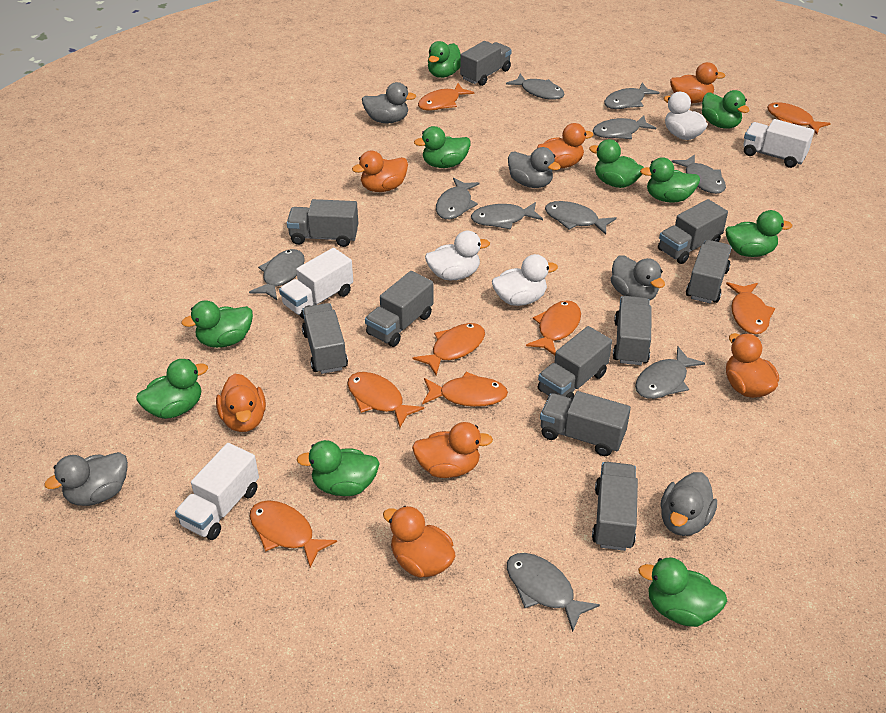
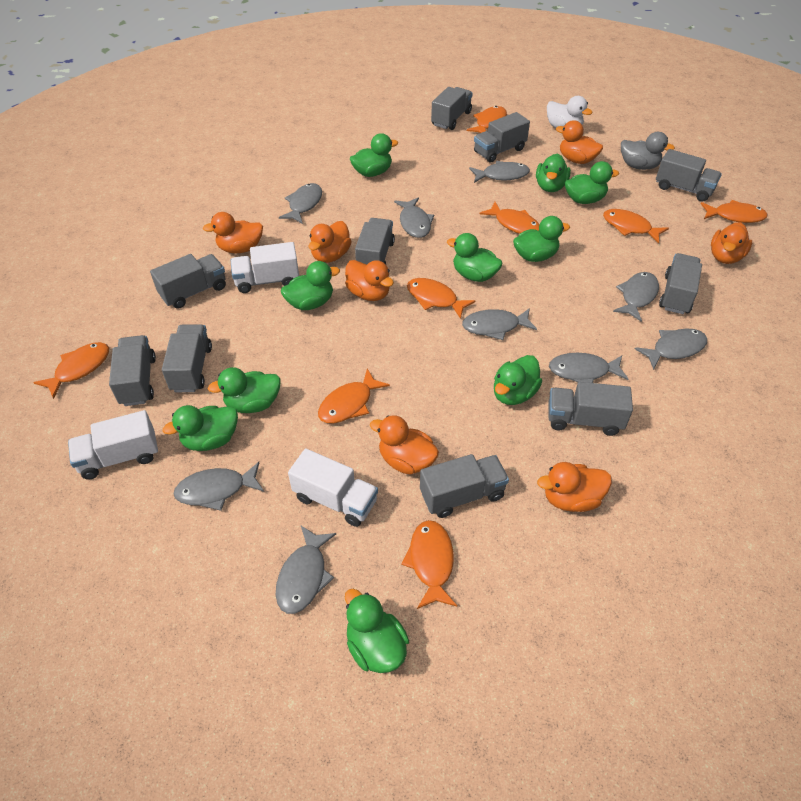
grey duck: 5 -> 1
grey fish: 10 -> 9
white duck: 3 -> 1

